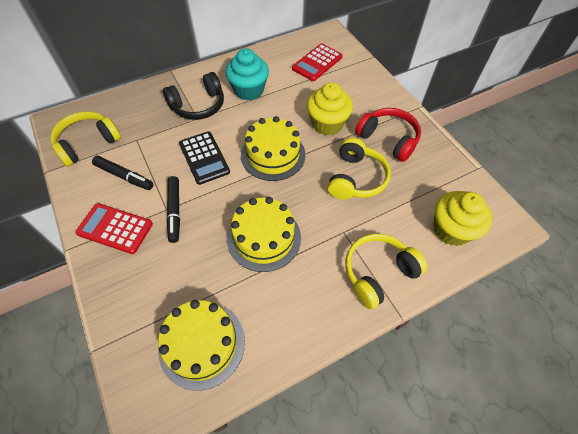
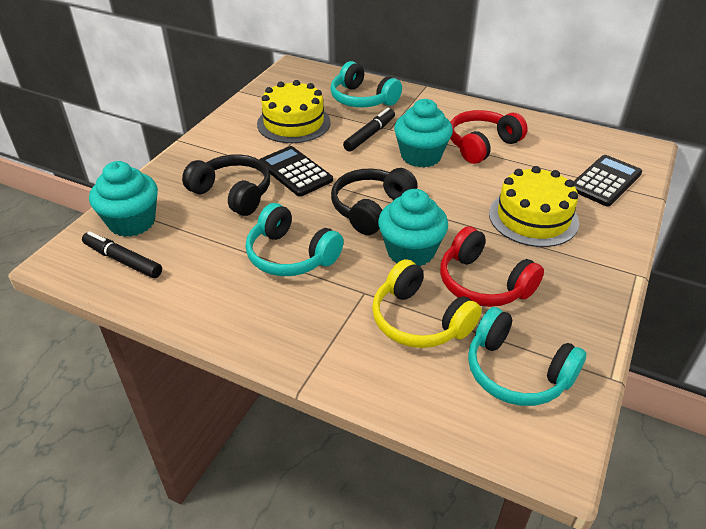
black calculator: 1 -> 2
black headphones: 1 -> 2
red calculator: 2 -> 0
red headphones: 1 -> 2
turquoise cupcake: 1 -> 3
turquoise headphones: 0 -> 3
yellow cake: 3 -> 2
yellow cupcake: 2 -> 0
yellow headphones: 3 -> 1

